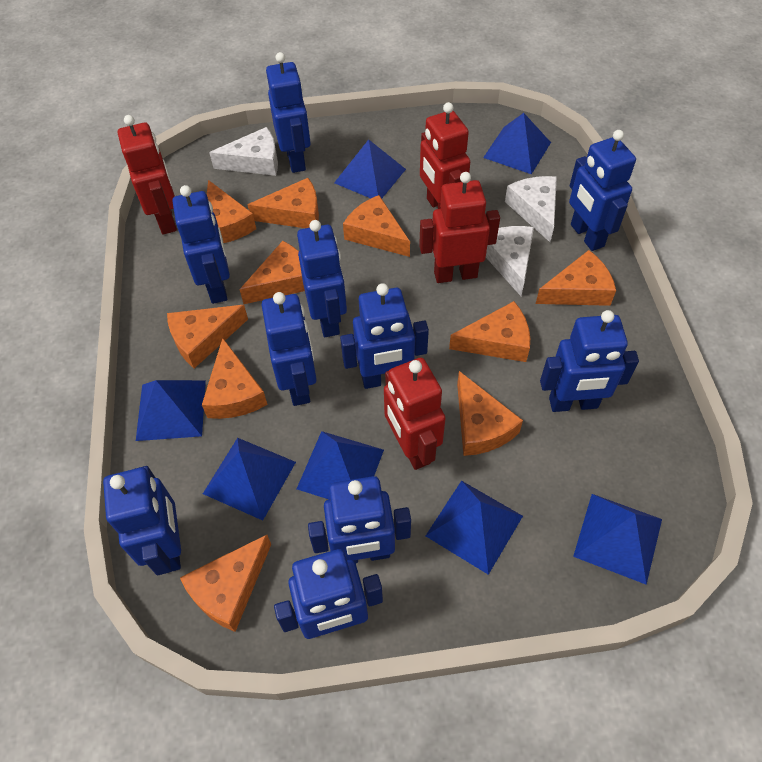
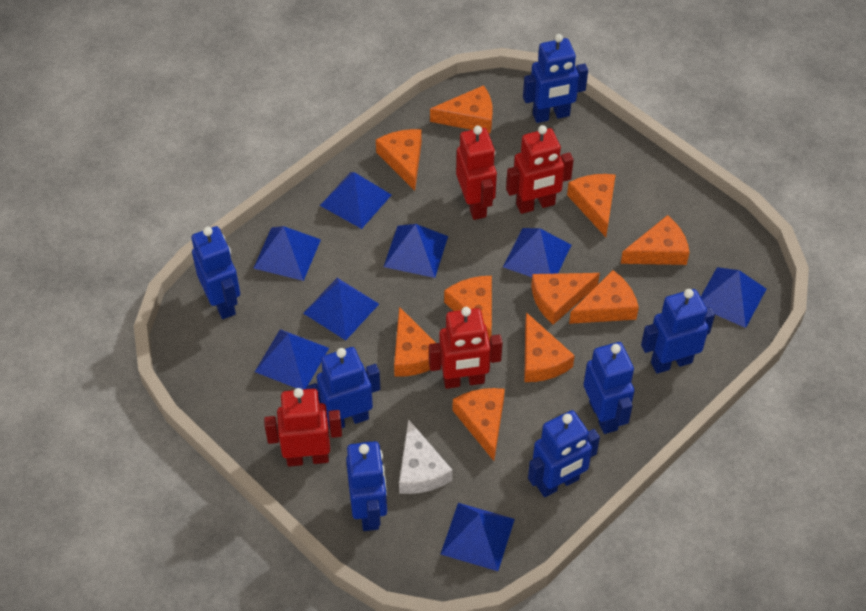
blue pyramid: 7 -> 8
blue robot: 10 -> 7
white cheese: 3 -> 1

